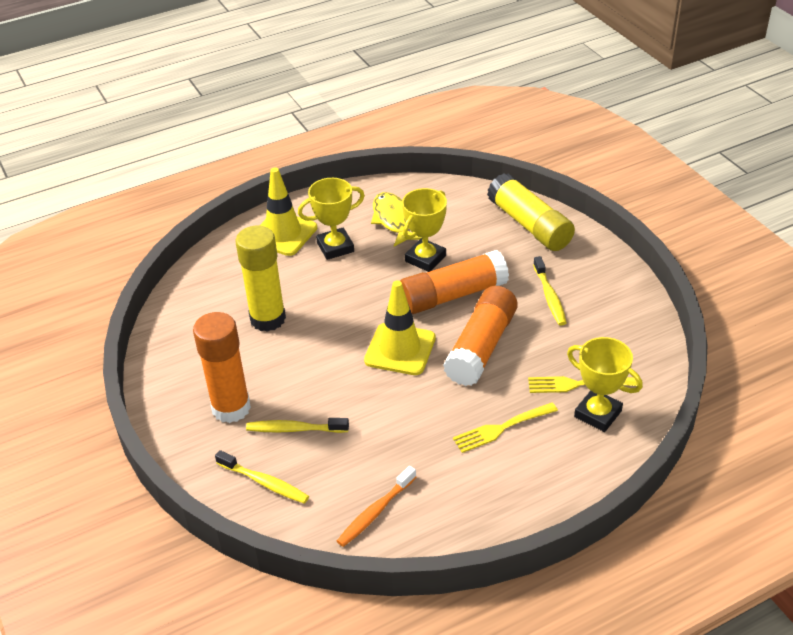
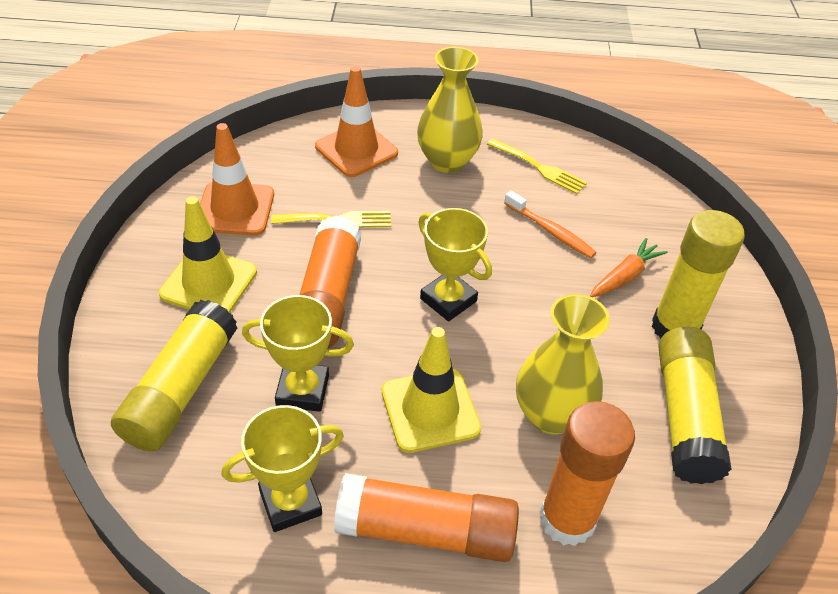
orange carrot: 0 -> 1
orange traffic cone: 0 -> 2
yellow fish: 1 -> 0
yellow glue stick: 2 -> 3
yellow toothbrush: 3 -> 0
yellow vase: 0 -> 2

